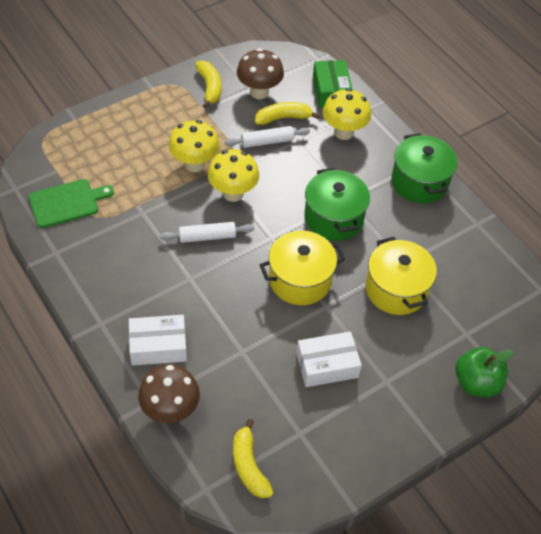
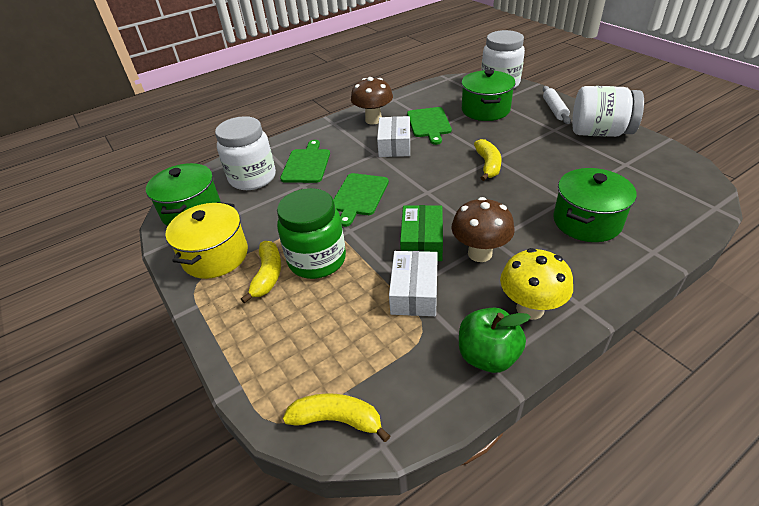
green cutting board: 1 -> 3
green jar: 0 -> 1
green pot: 2 -> 3
white jar: 0 -> 3
white rolling pin: 2 -> 1
yellow mushroom: 3 -> 1
yellow pot: 2 -> 1

